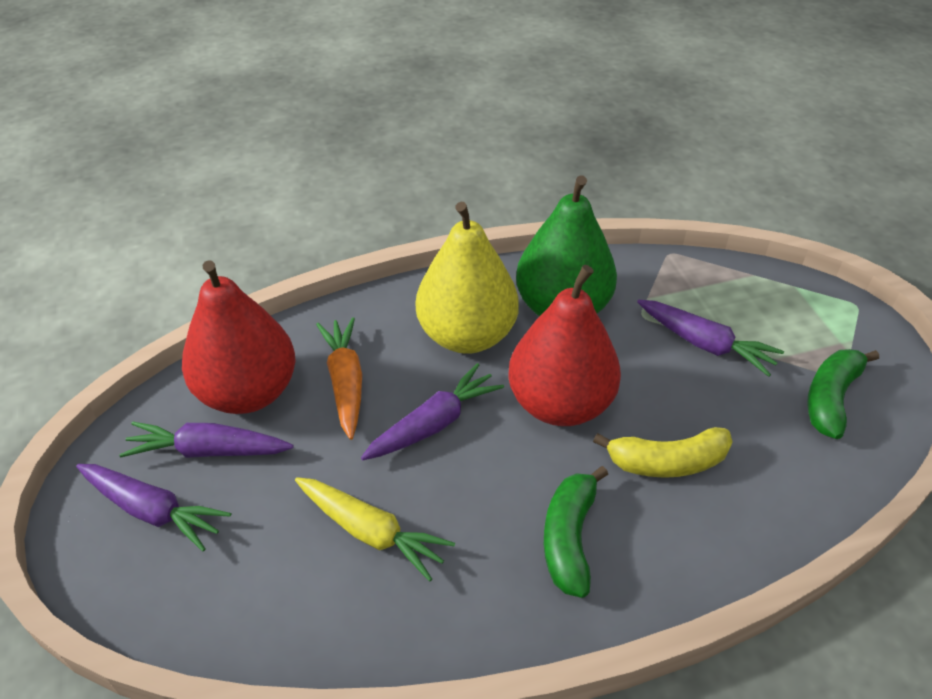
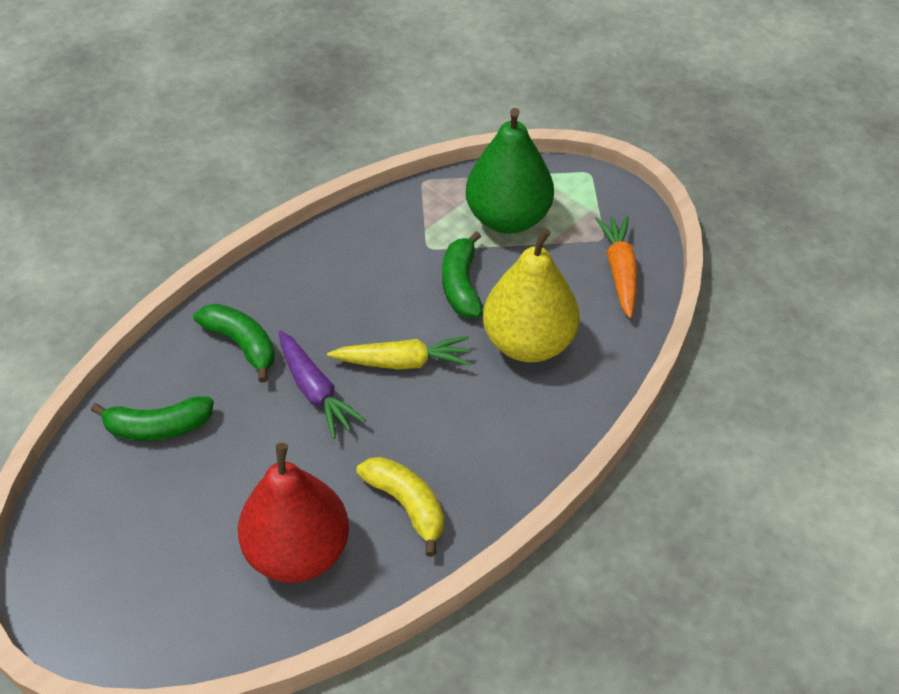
green banana: 2 -> 3
purple carrot: 4 -> 1
red pear: 2 -> 1

